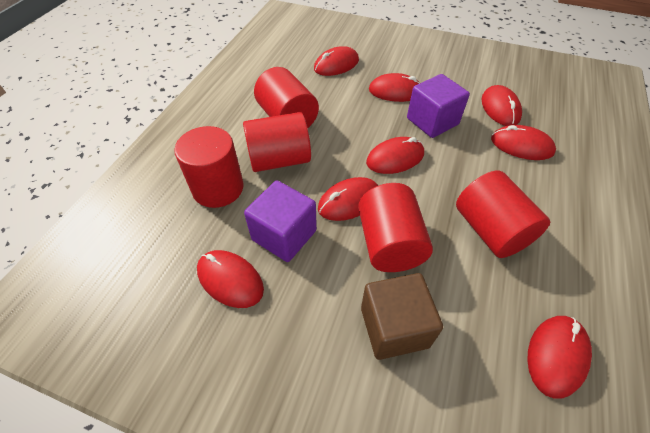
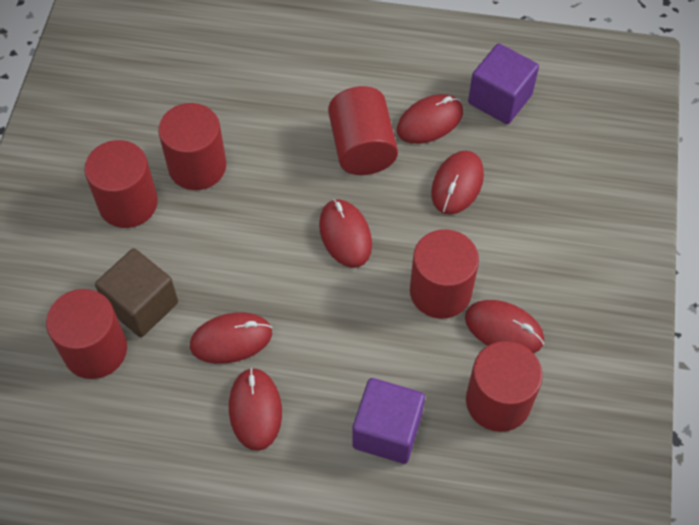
red cylinder: 5 -> 6
red mouse: 8 -> 6

